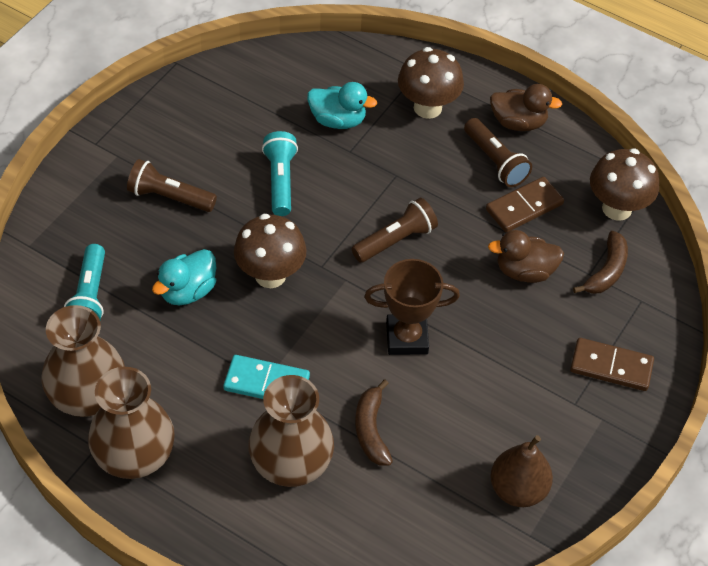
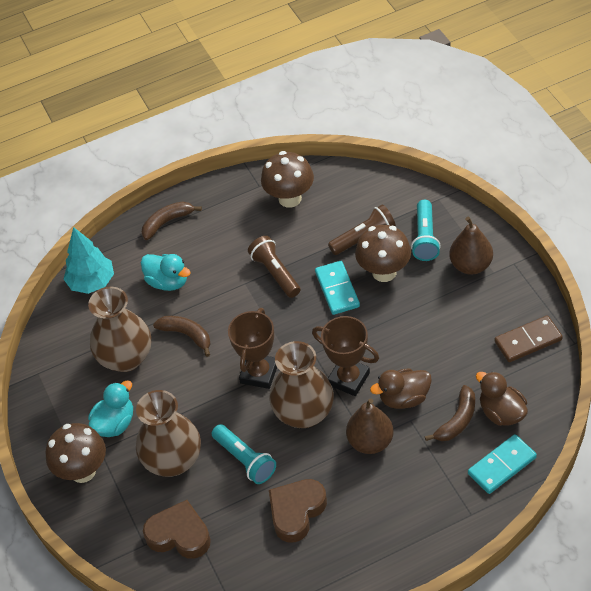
brown banana: 2 -> 3
brown domino: 2 -> 1
brown flashlight: 3 -> 2
brown heart: 0 -> 2
brown pear: 1 -> 2
brown trophy: 1 -> 2
turquoise domino: 1 -> 2
turquoise tree: 0 -> 1

